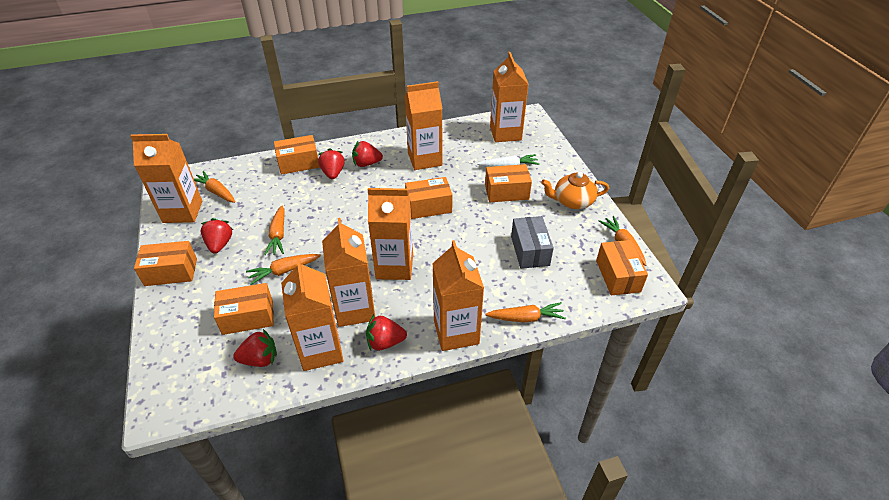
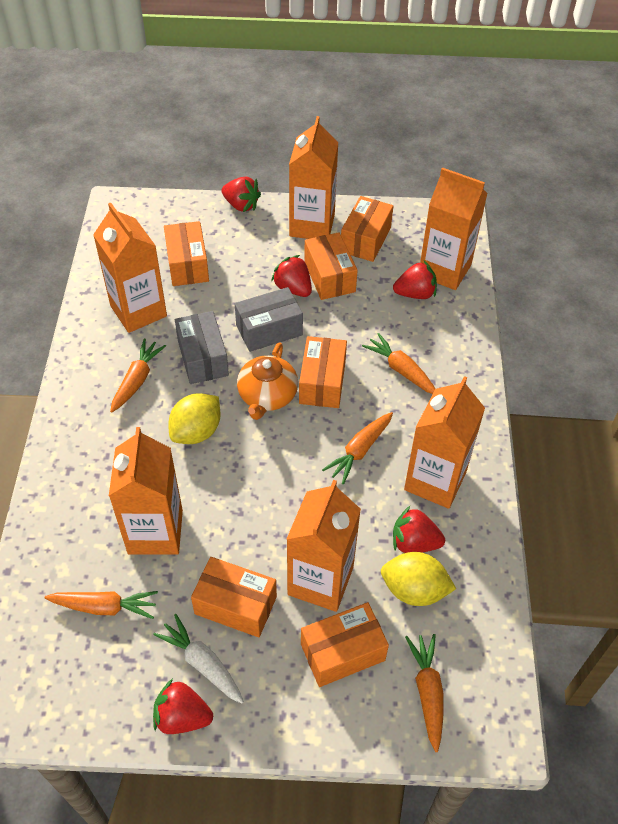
grey box: 1 -> 2
orange carton: 7 -> 6
yellow lemon: 0 -> 2

